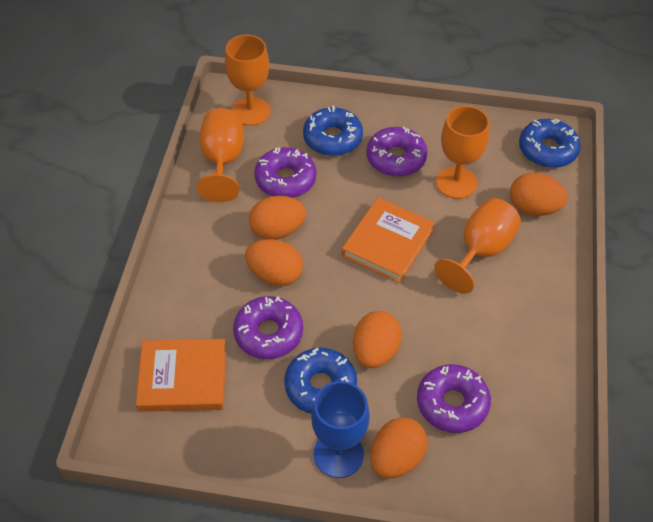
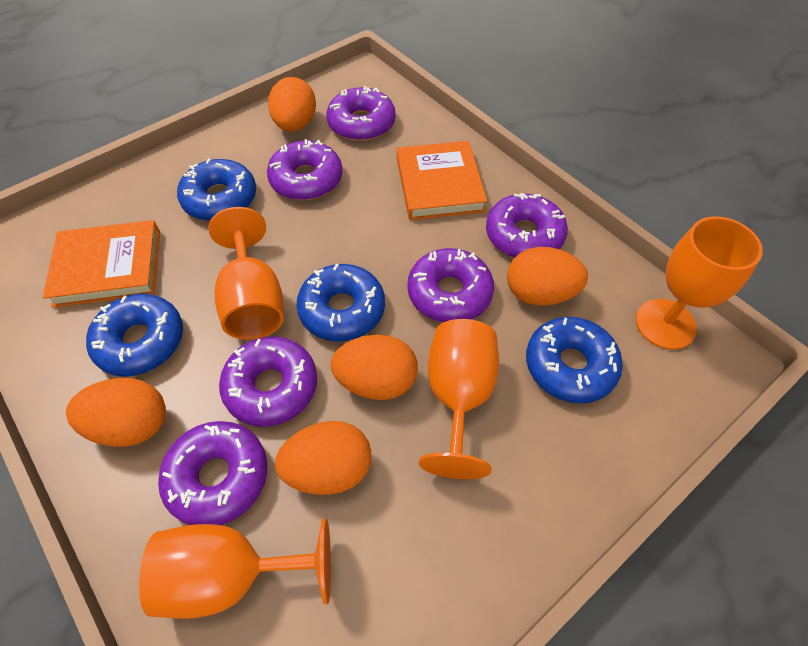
blue donut: 3 -> 4
blue goblet: 1 -> 0
purple donut: 4 -> 6

